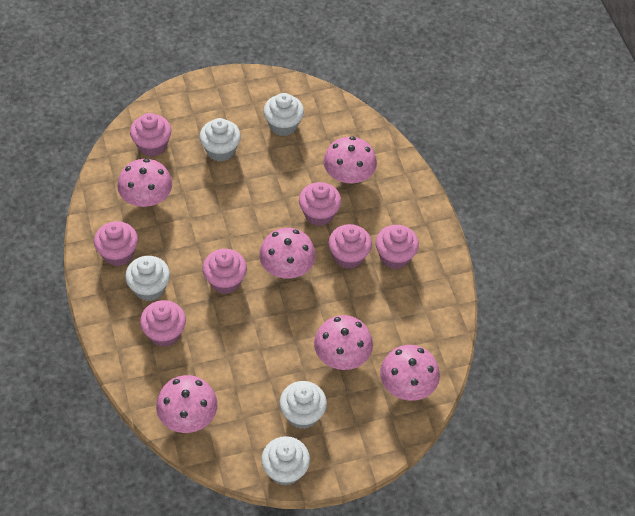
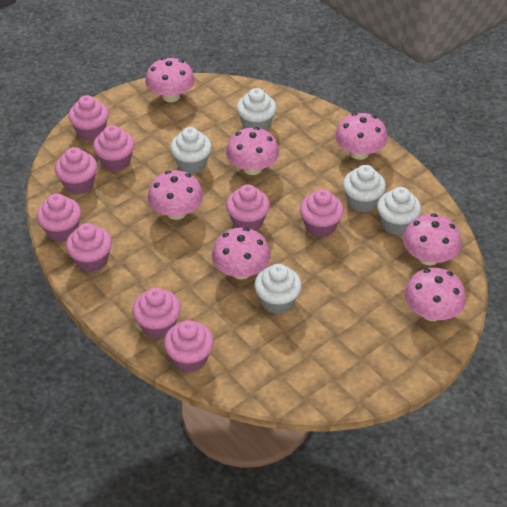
pink cupcake: 7 -> 9
pink mushroom: 6 -> 7

